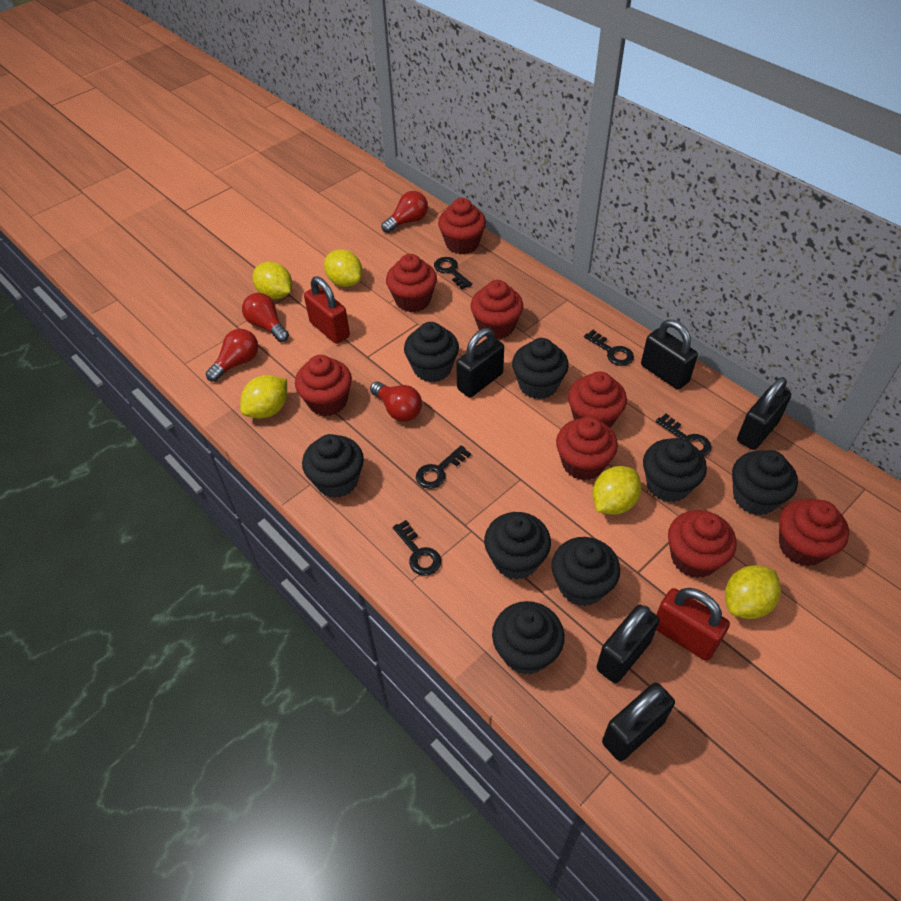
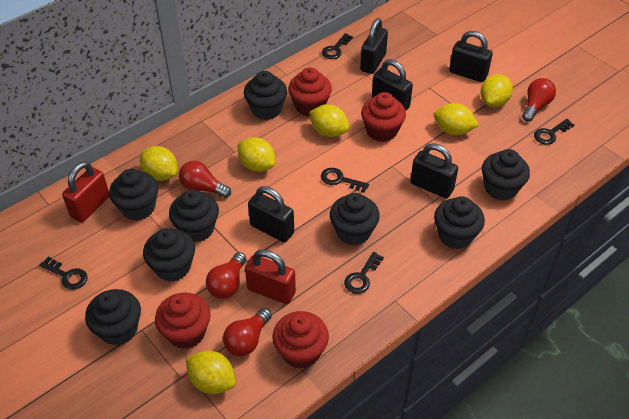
red cupcake: 8 -> 4
yellow lemon: 5 -> 6

